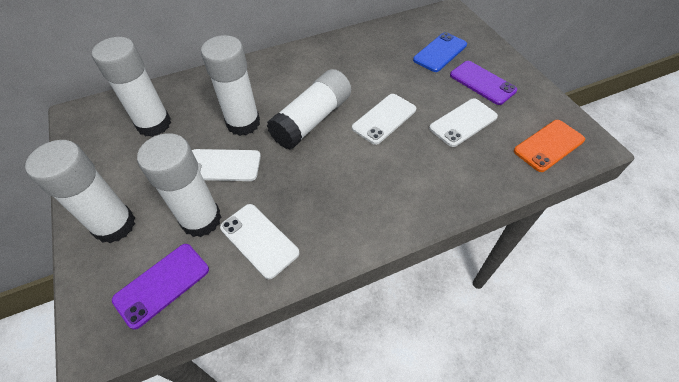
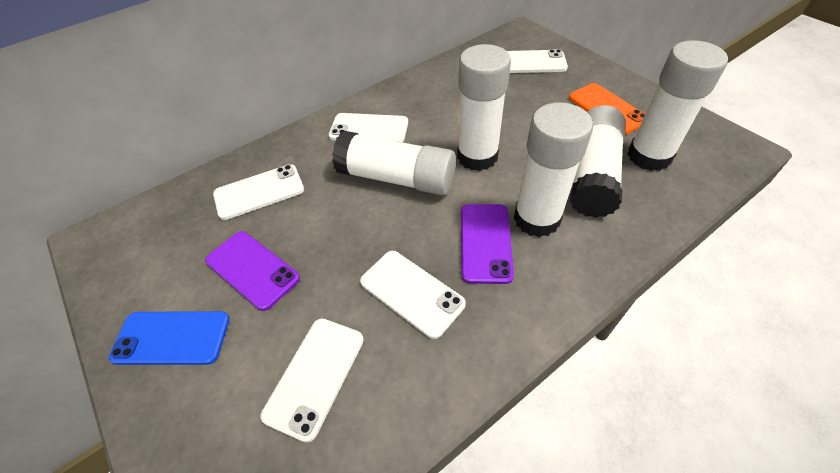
white phone: 4 -> 5

